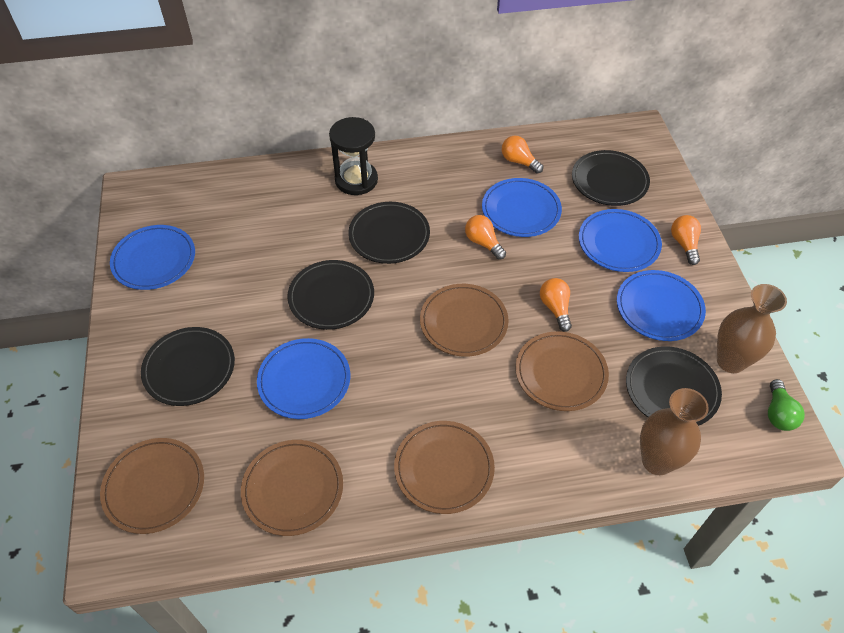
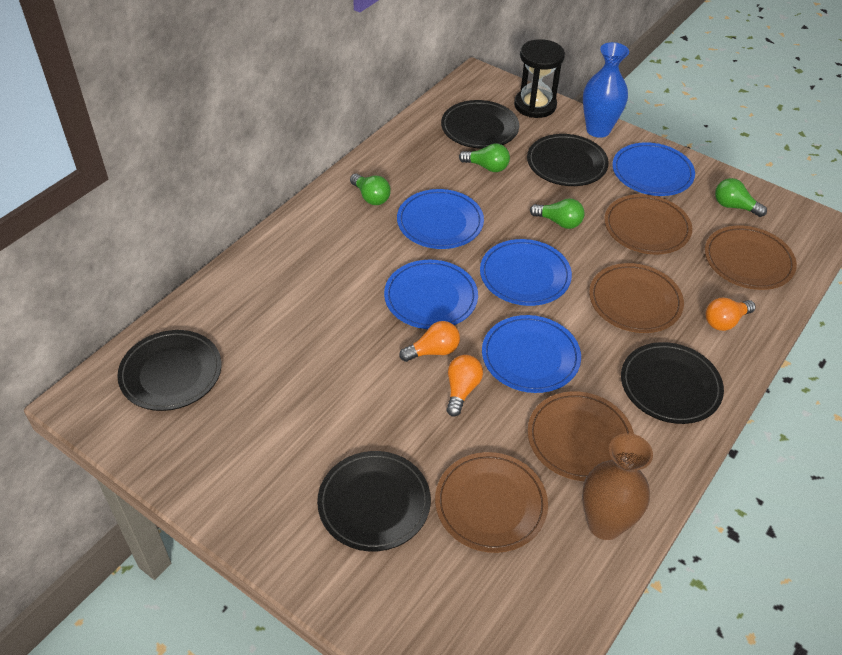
blue vase: 0 -> 1
brown vase: 2 -> 1
green light bulb: 1 -> 4
orange light bulb: 4 -> 3

